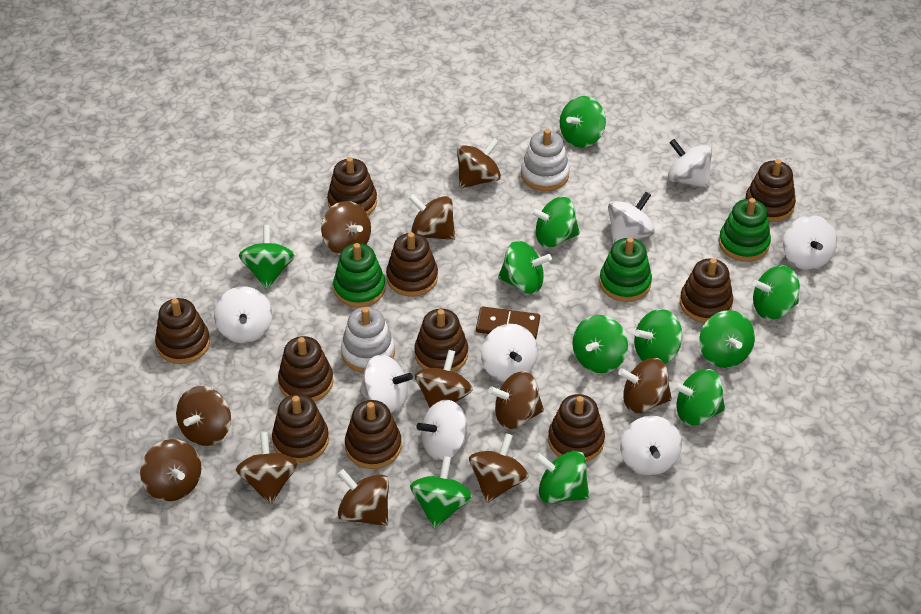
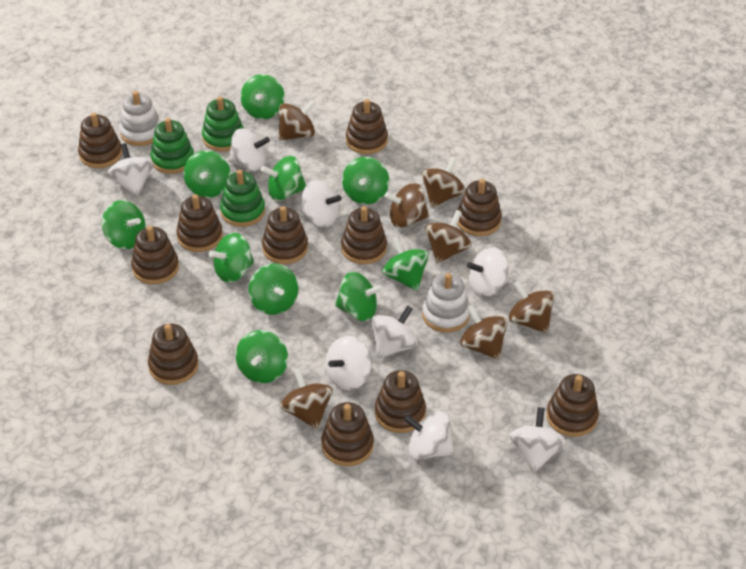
brown domino: 1 -> 0
brown spinning top: 11 -> 7
brown stacking toy: 10 -> 11
green spinning top: 11 -> 10

